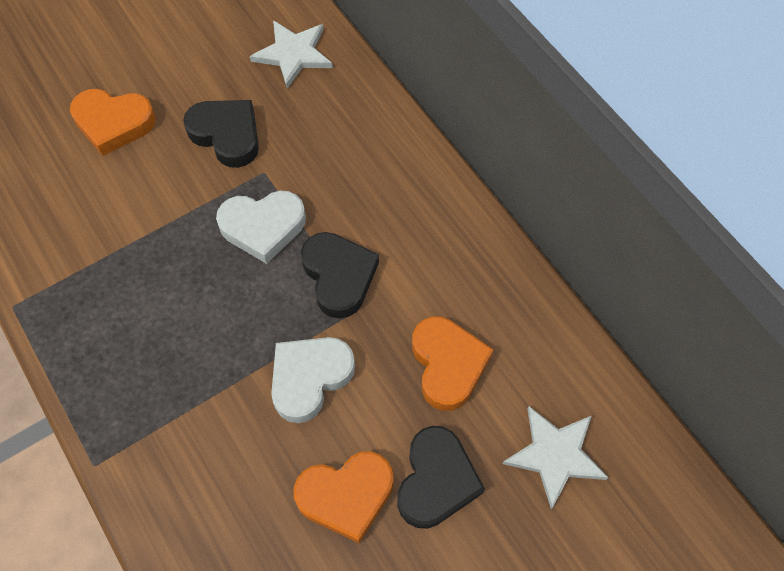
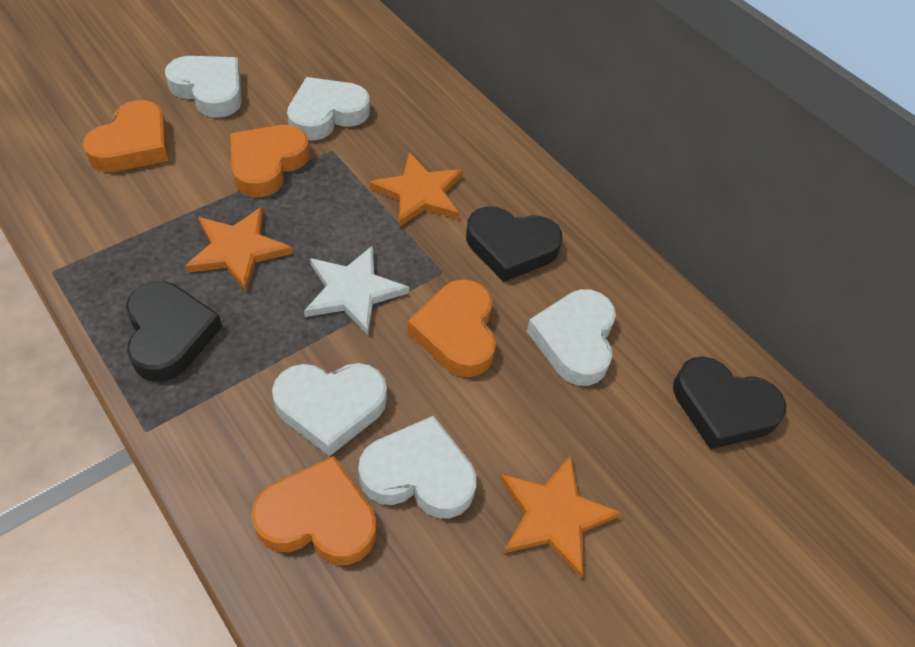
orange heart: 3 -> 4
orange star: 0 -> 3
white heart: 2 -> 5
white star: 2 -> 1

